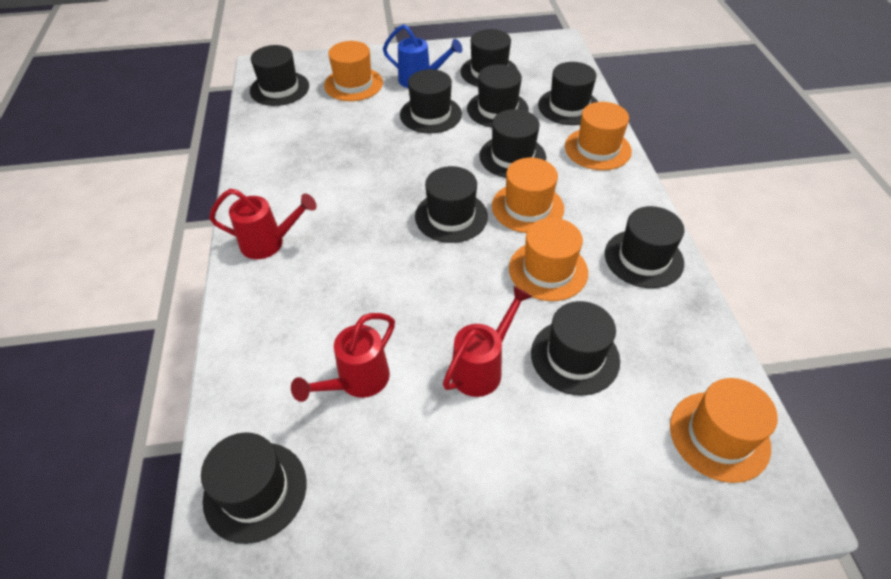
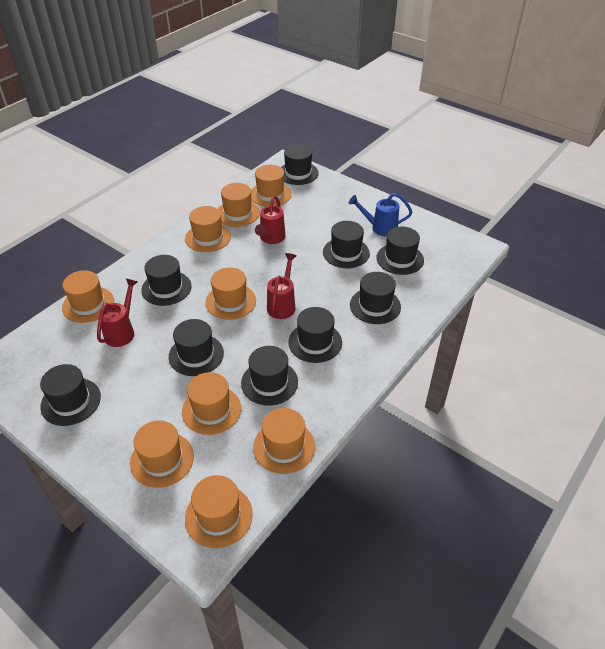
black hat: 10 -> 9
orange hat: 5 -> 9

